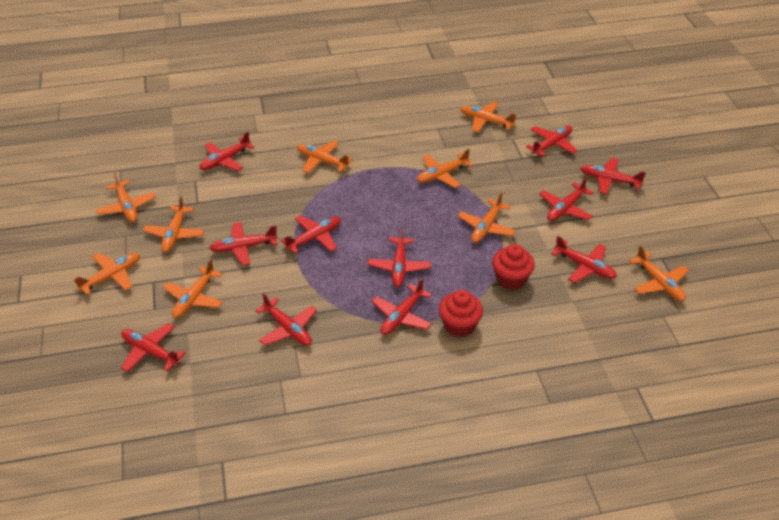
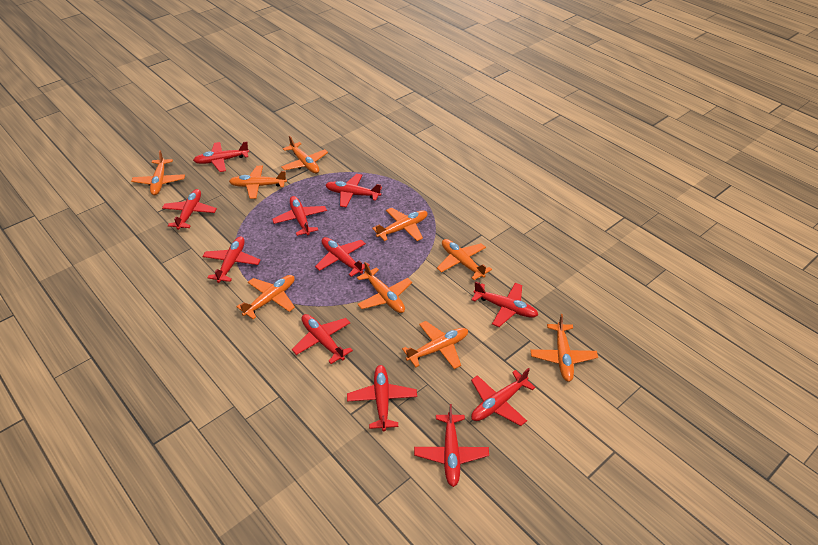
red cupcake: 2 -> 0

